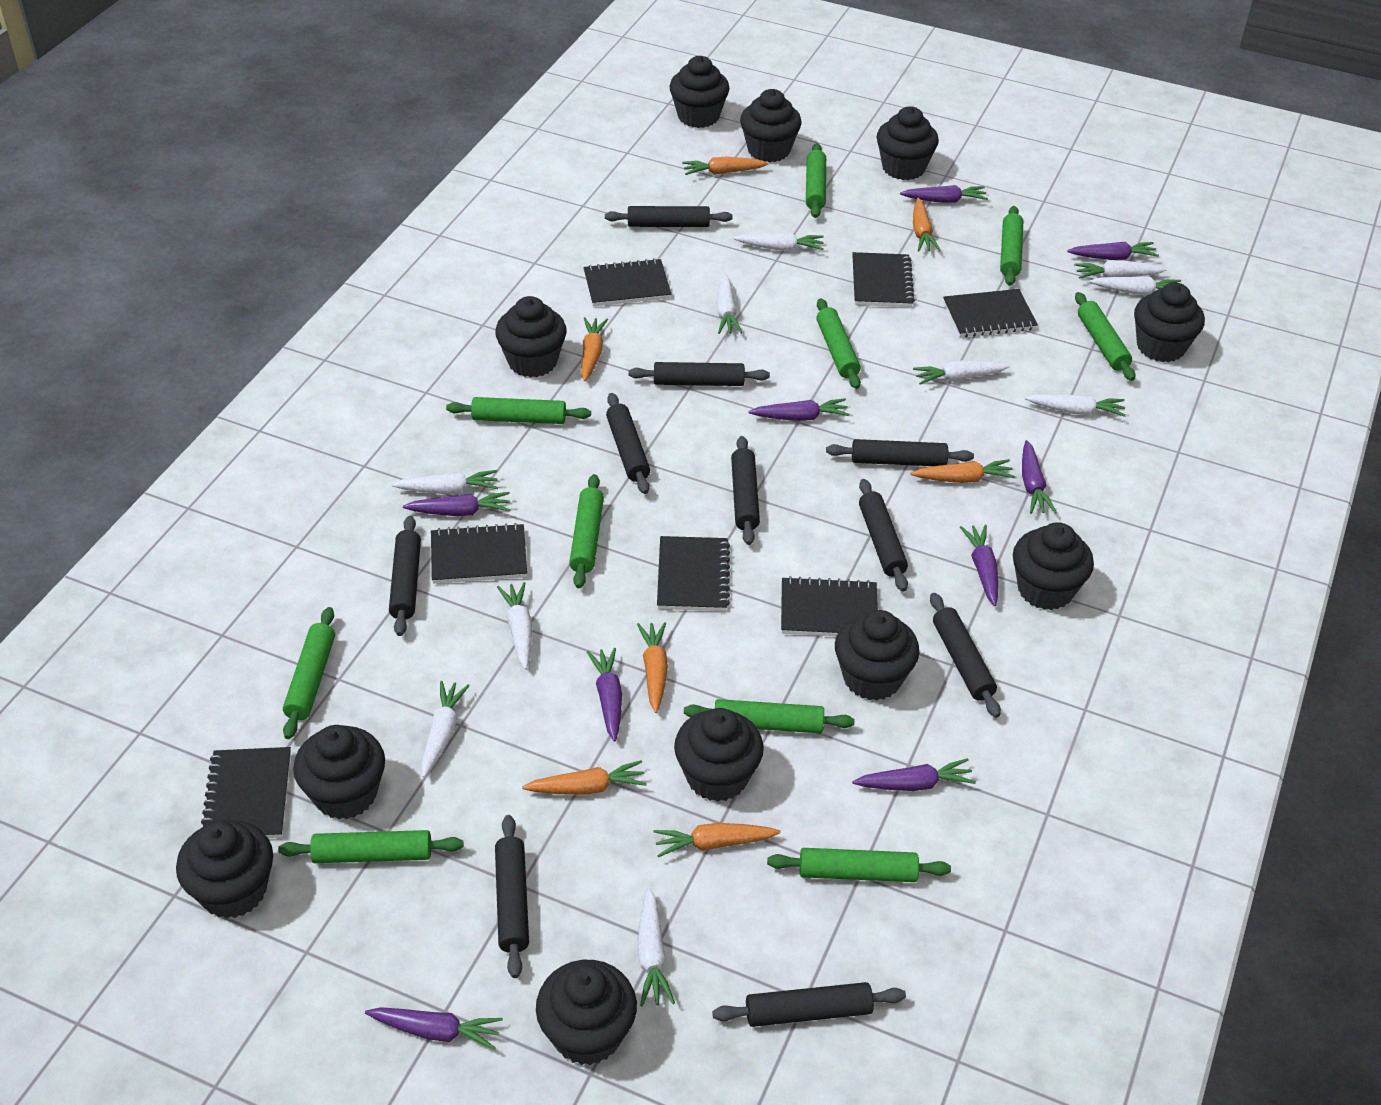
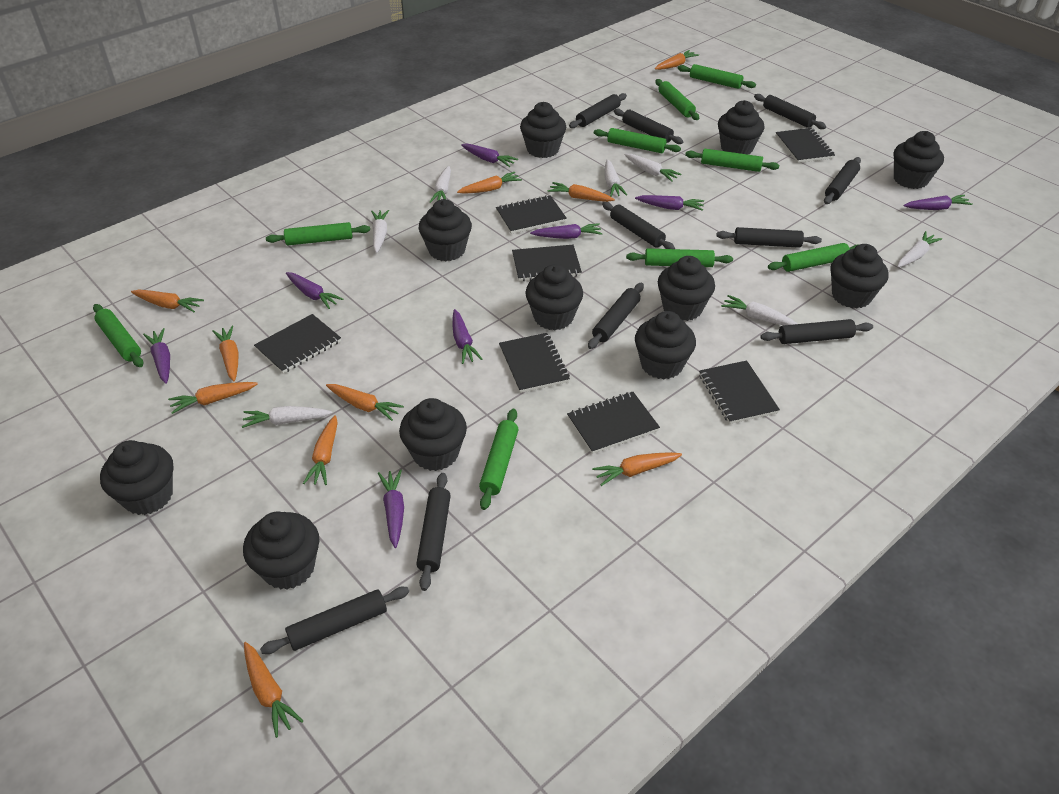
green rolling pin: 10 -> 9
orange carrot: 7 -> 10
purple carrot: 9 -> 8
white carrot: 10 -> 7

